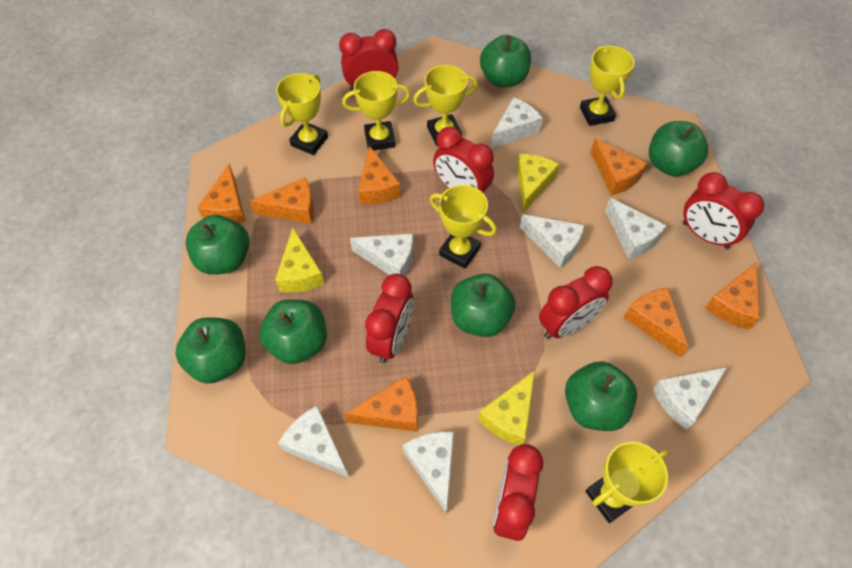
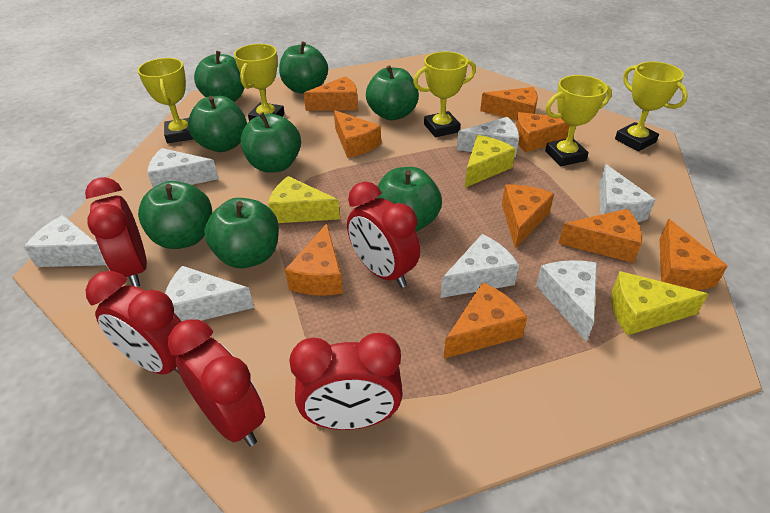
green apple: 7 -> 8
orange cheese: 7 -> 9
red clock: 6 -> 5
yellow trophy: 6 -> 5

